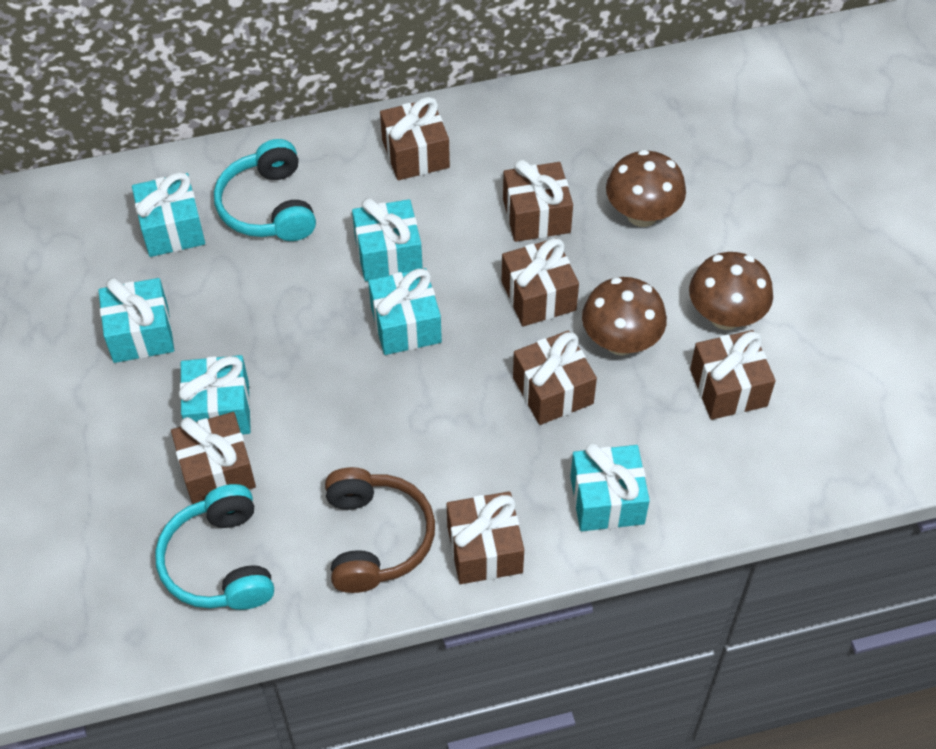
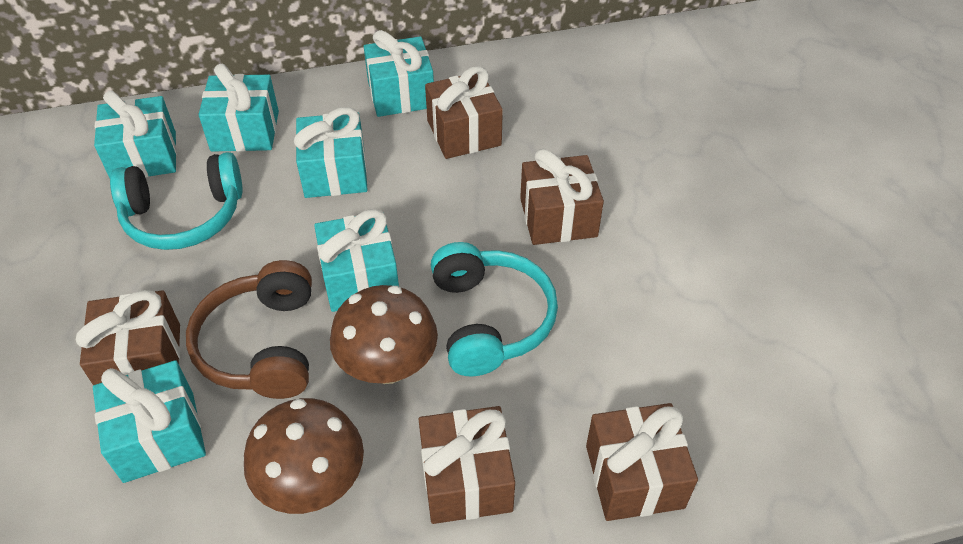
brown gift: 7 -> 5
brown mushroom: 3 -> 2

